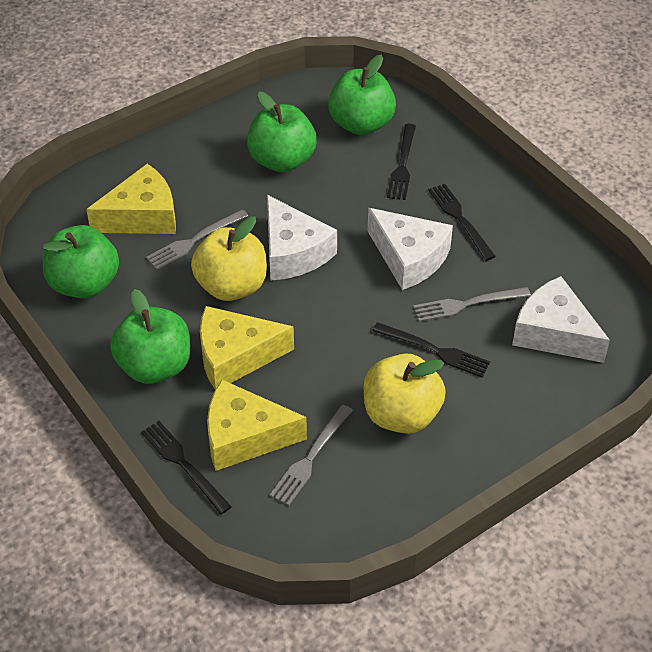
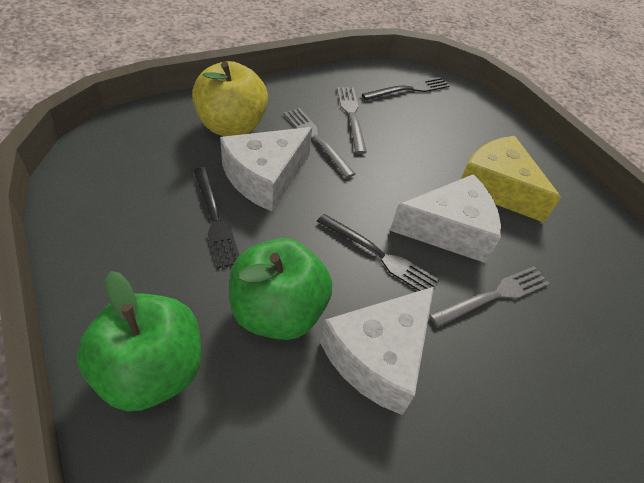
black fork: 4 -> 3
green apple: 4 -> 2
yellow apple: 2 -> 1
yellow cheese: 3 -> 1

